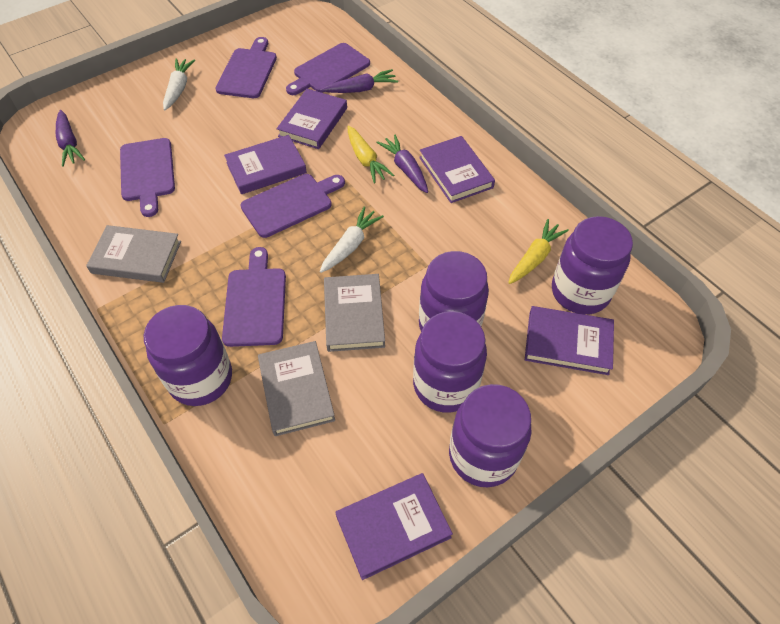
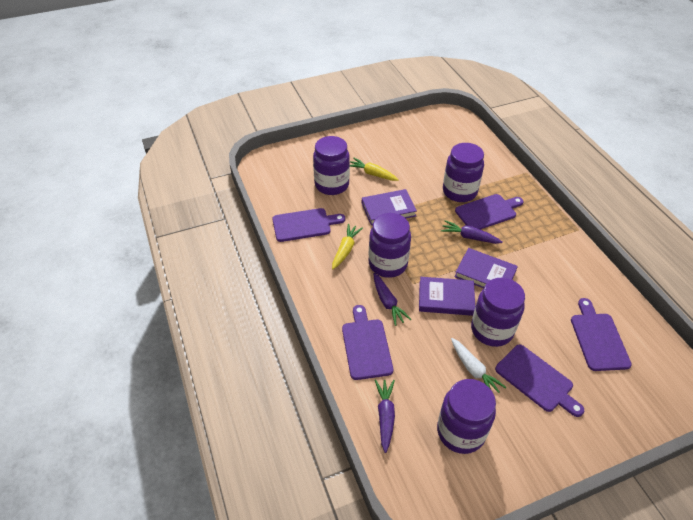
grey book: 3 -> 0
purple book: 5 -> 3
white carrot: 2 -> 1

